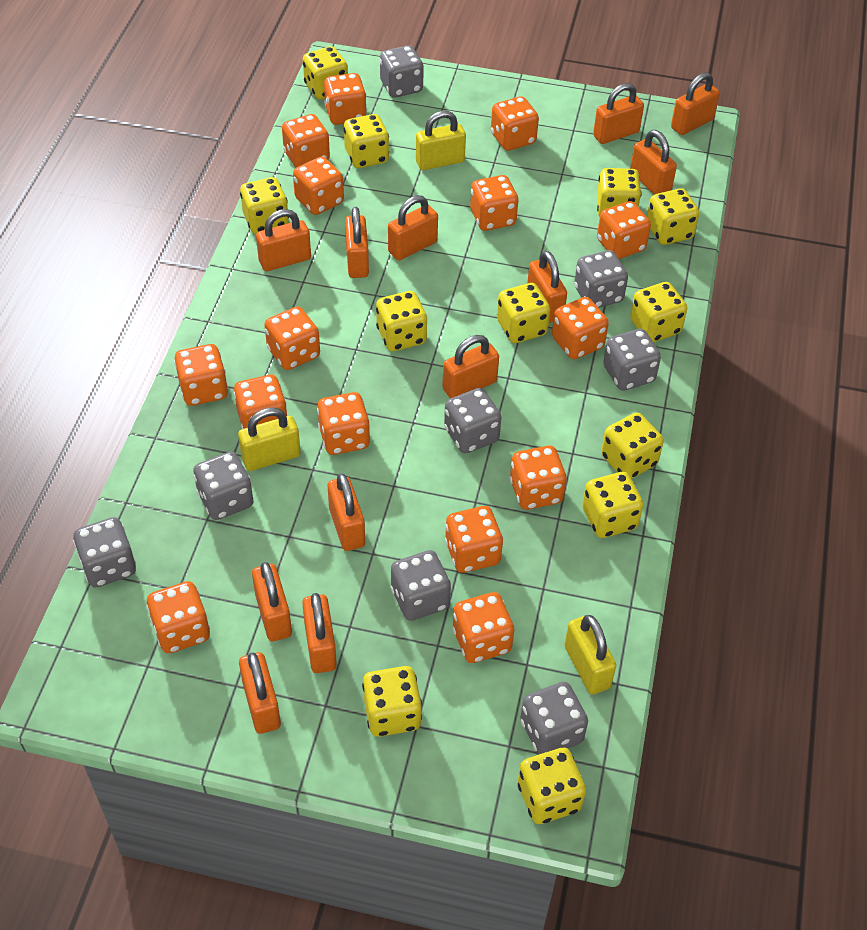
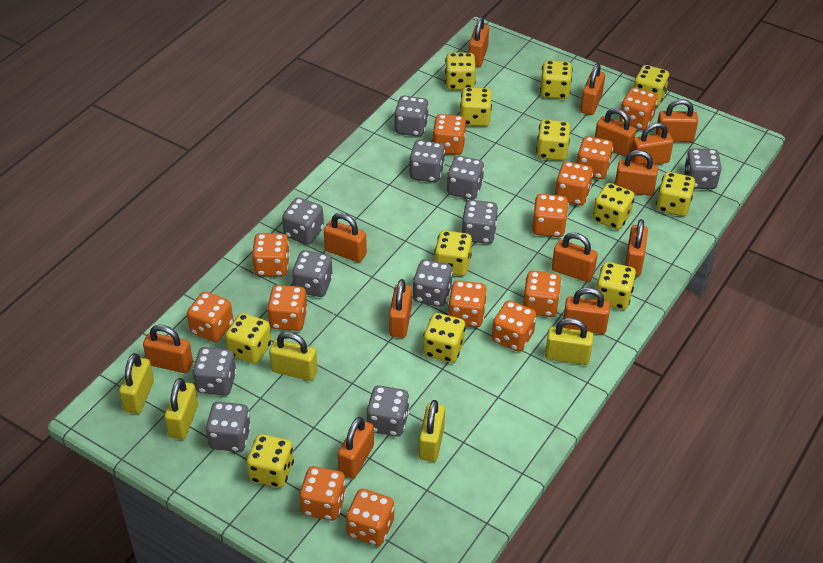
grey dice: 8 -> 11
orange dice: 15 -> 13
orange padlock: 12 -> 13
yellow padlock: 3 -> 5

